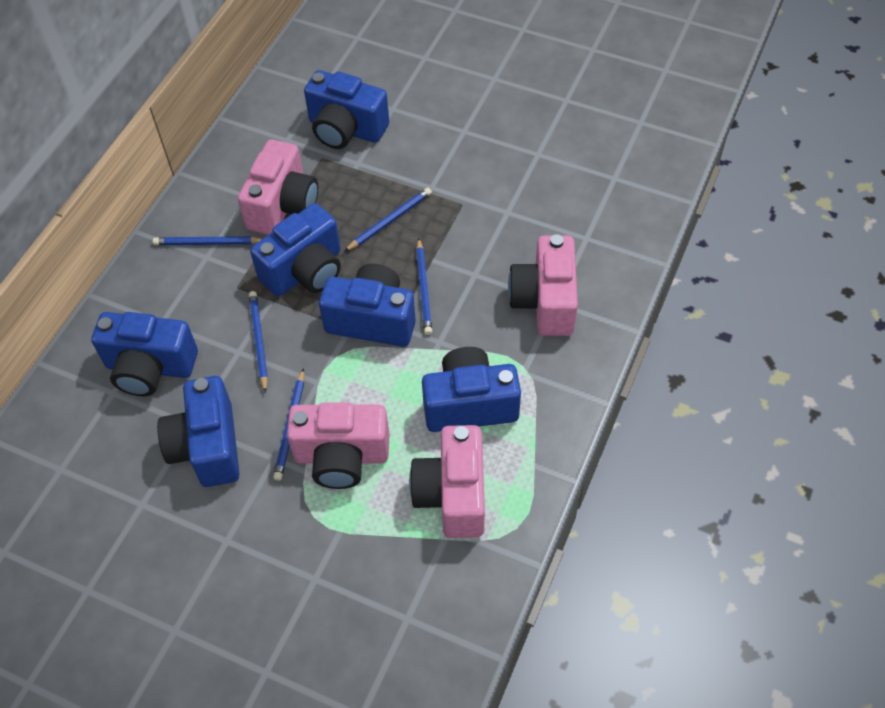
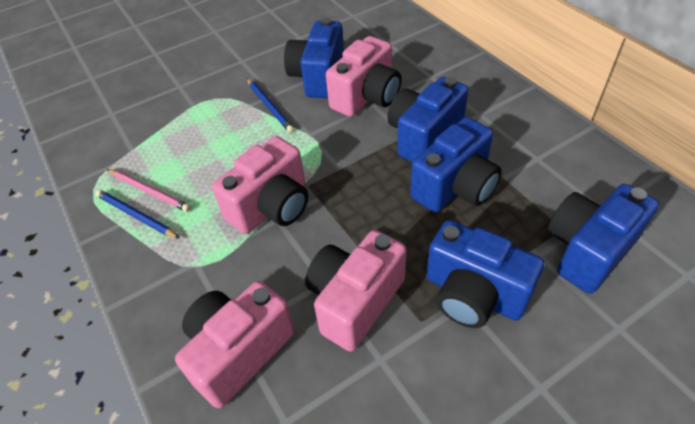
blue camera: 6 -> 5
blue pencil: 5 -> 2
pink pencil: 0 -> 1

